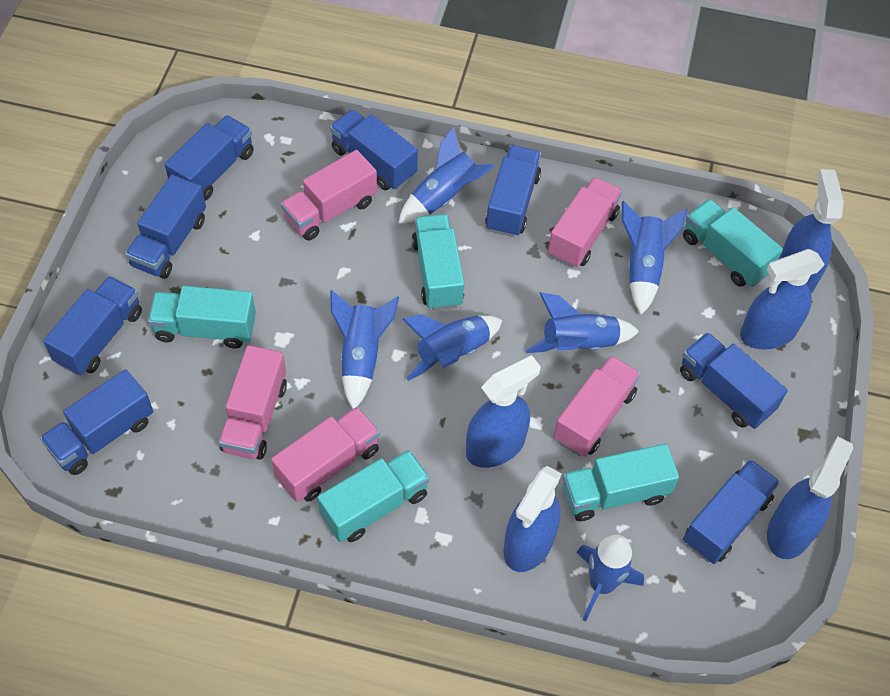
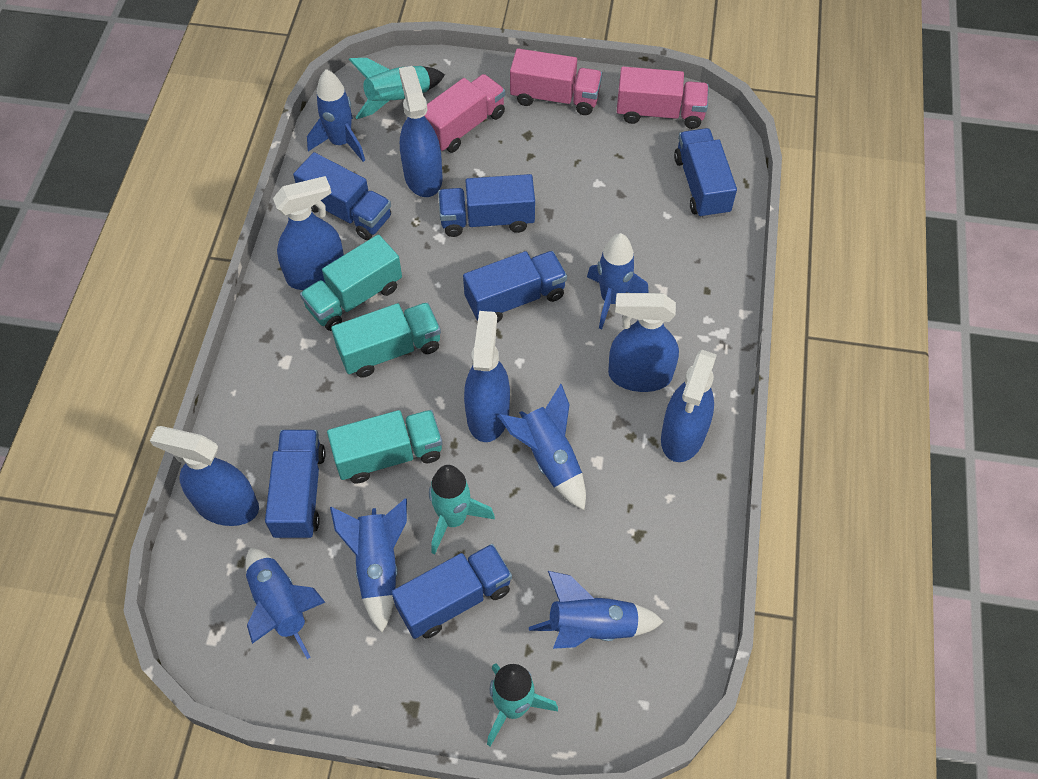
blue spray bottle: 5 -> 6
blue truck: 8 -> 6
pink truck: 5 -> 3
turquoise rocket: 0 -> 3
turquoise truck: 5 -> 3

